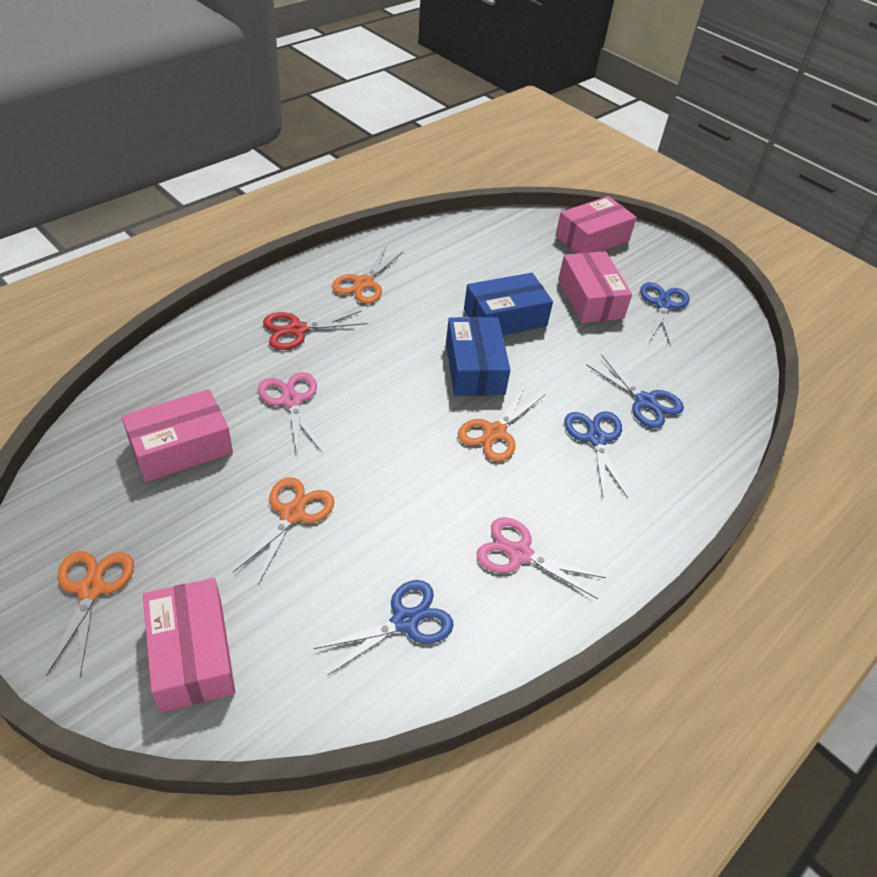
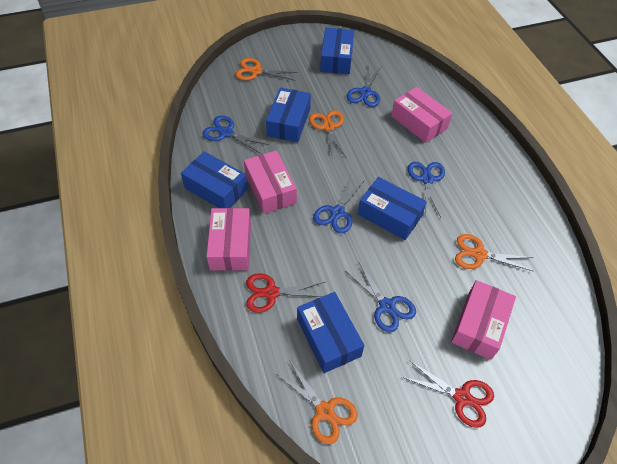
blue box: 2 -> 5
blue scissors: 4 -> 5
pink scissors: 2 -> 0
red scissors: 1 -> 2

